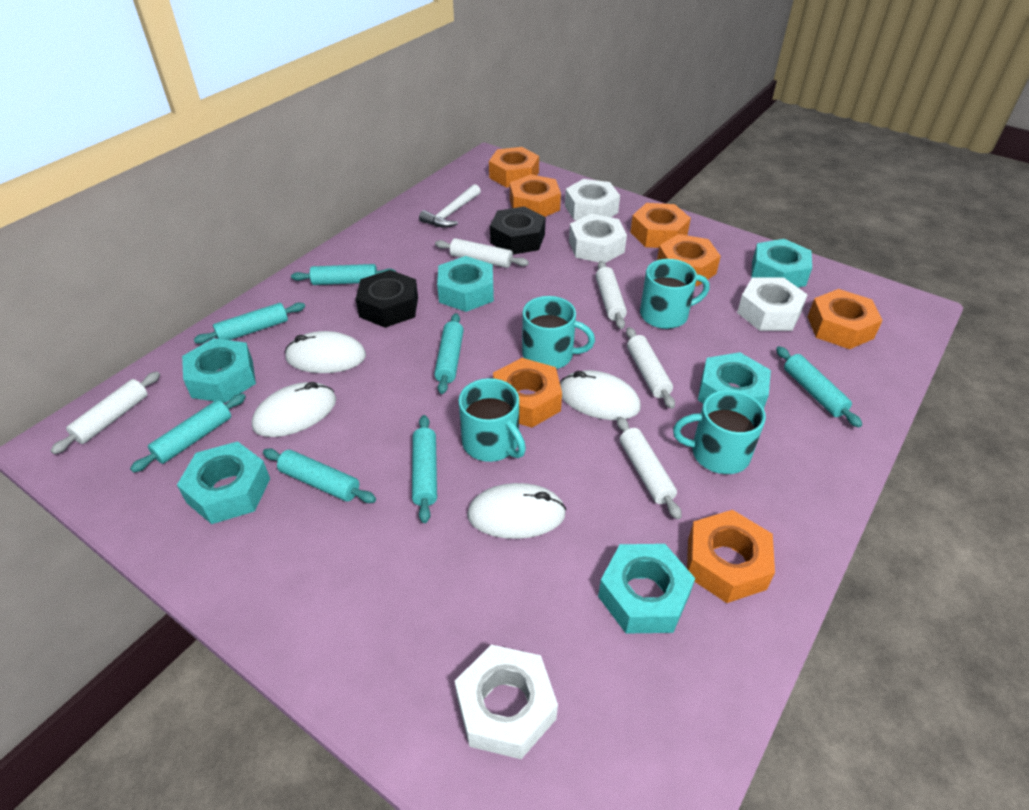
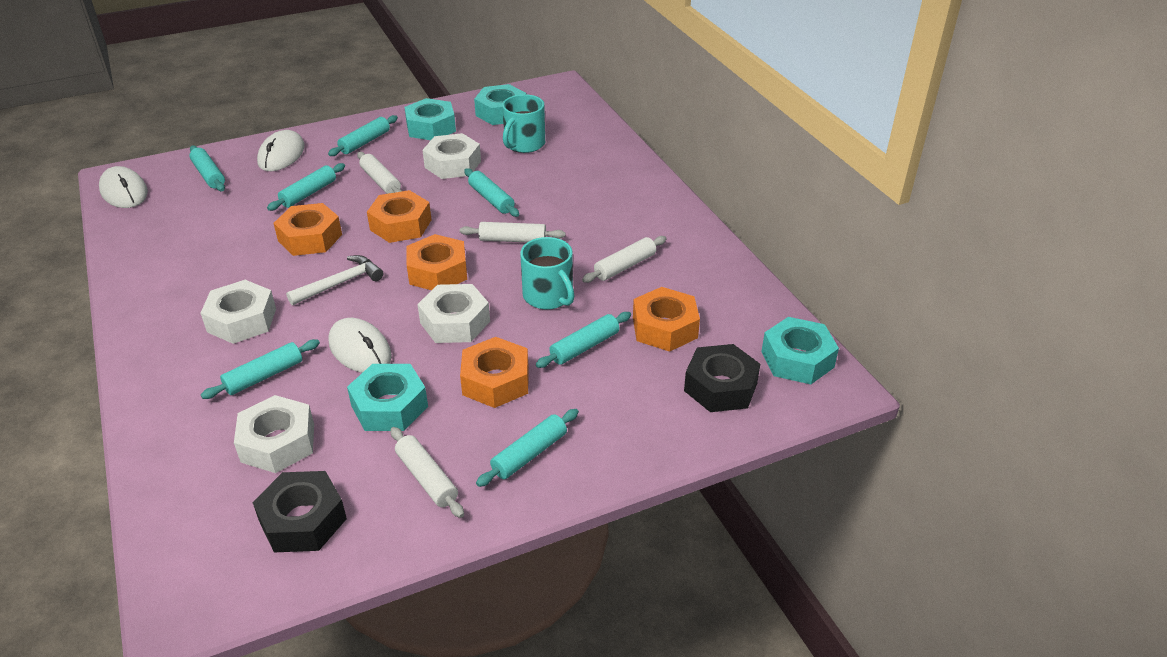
orange nut: 7 -> 5
turquoise mug: 4 -> 2
turquoise nut: 6 -> 4
white mouse: 4 -> 3
white rolling pin: 5 -> 4

